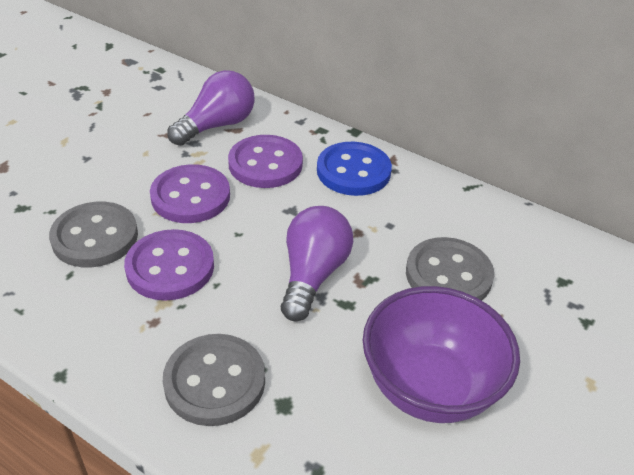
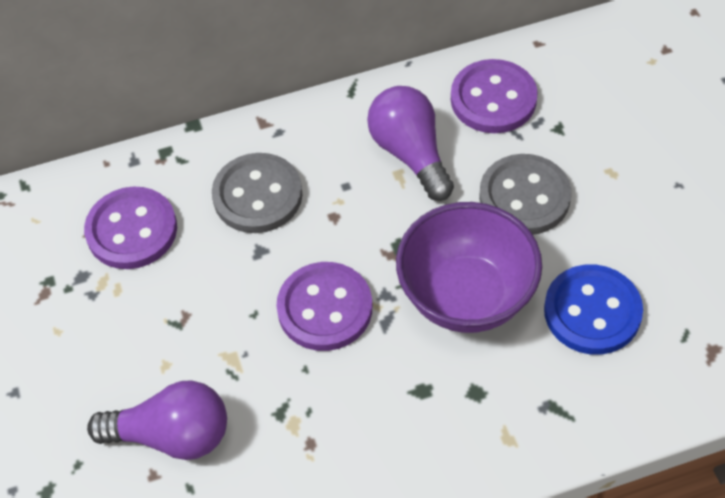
grey button: 3 -> 2

